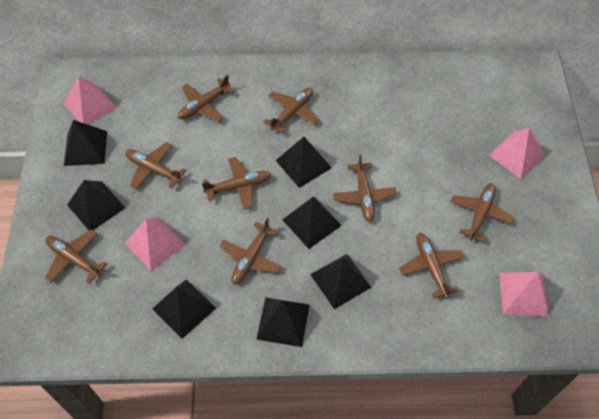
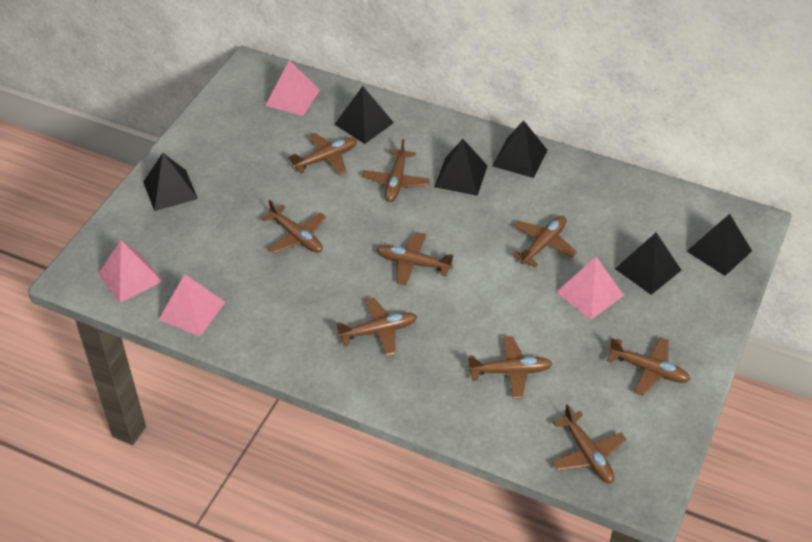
black pyramid: 7 -> 6

